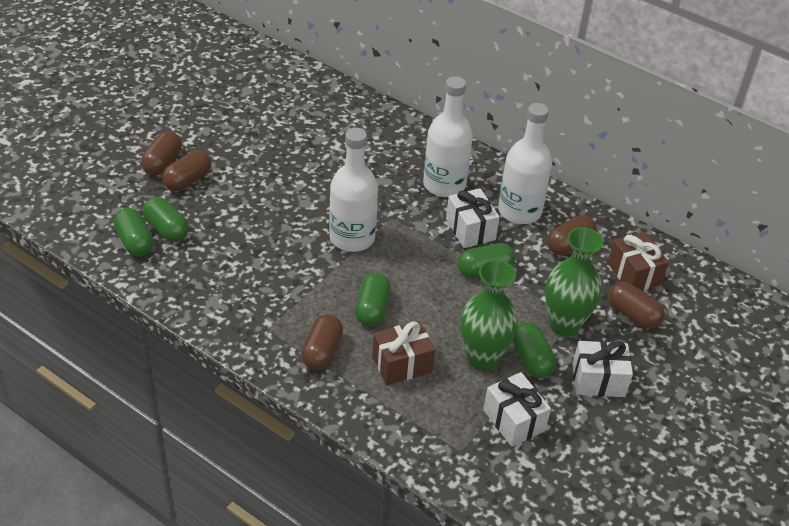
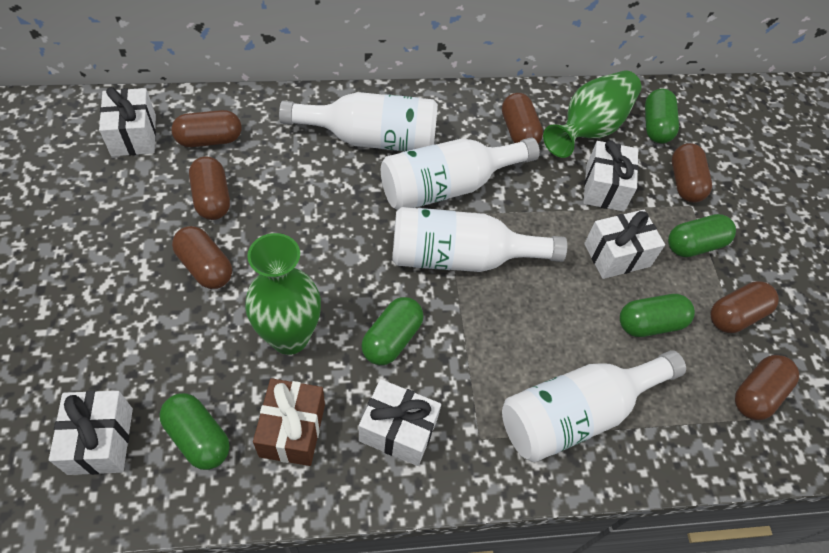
brown capsule: 5 -> 7
brown gift: 2 -> 1
white bottle: 3 -> 4
white gift: 3 -> 5

